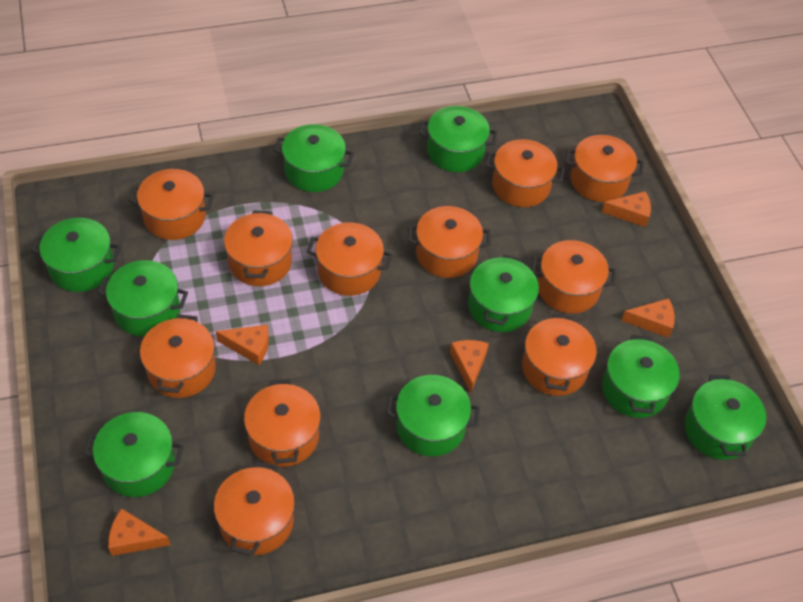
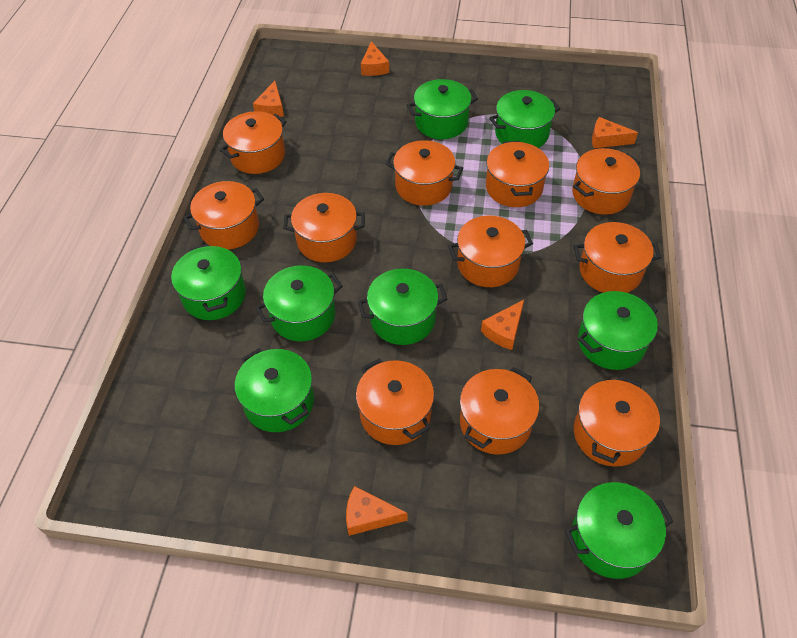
green pot: 9 -> 8

